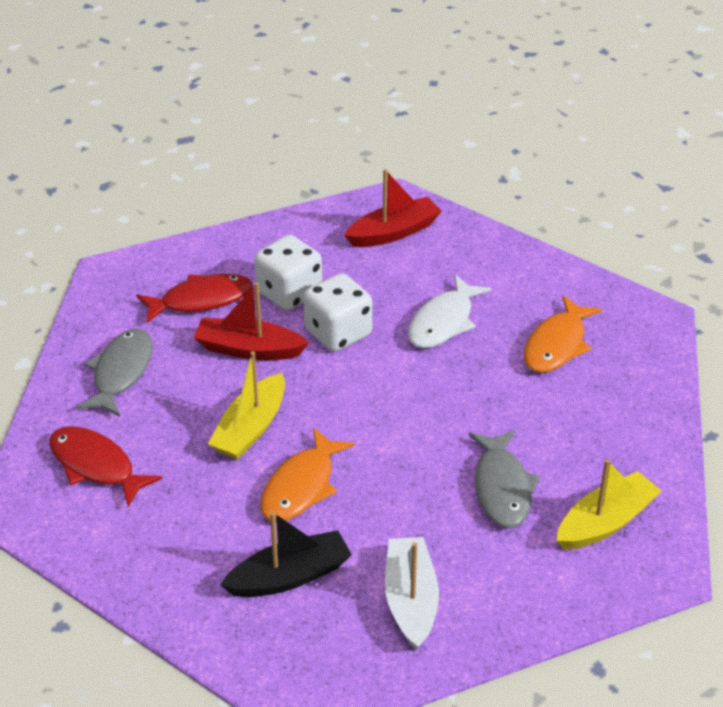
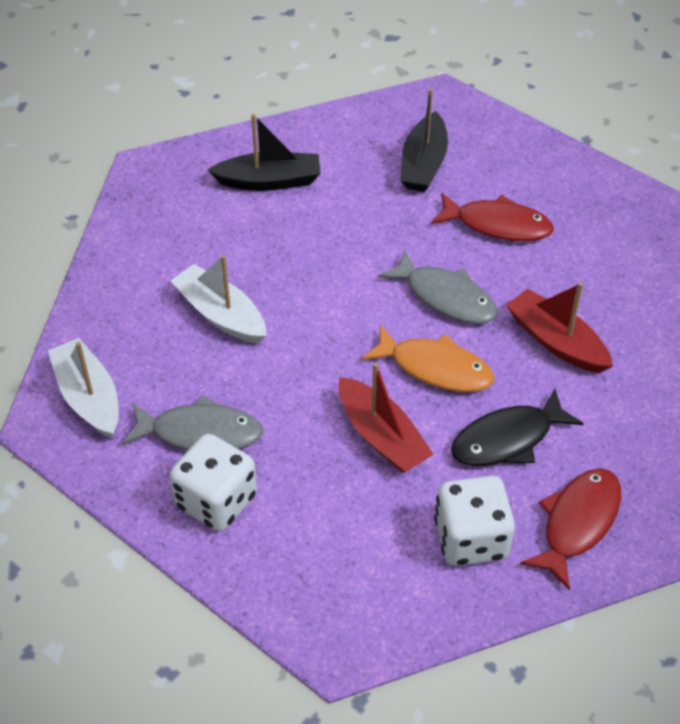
black boat: 1 -> 2
black fish: 0 -> 1
orange fish: 2 -> 1
white boat: 1 -> 2
white fish: 1 -> 0
yellow boat: 2 -> 0

